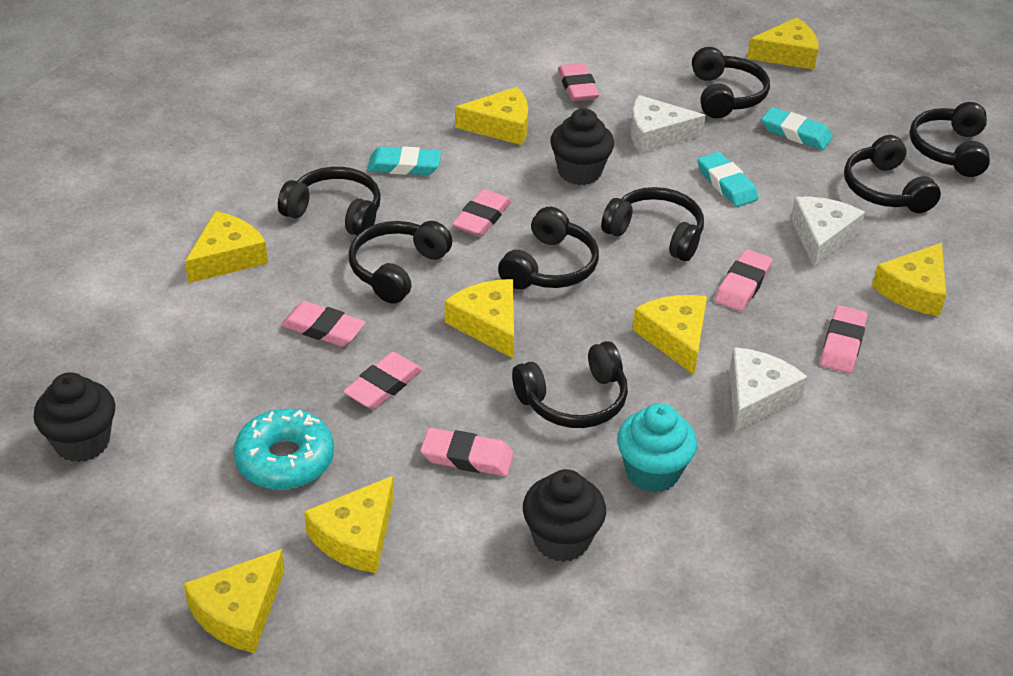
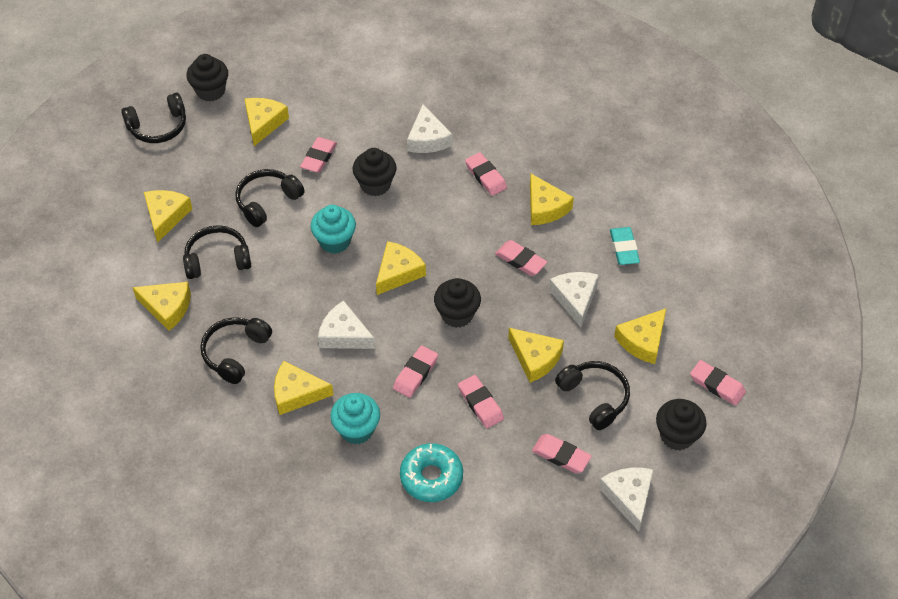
black cupcake: 3 -> 4
black headphones: 8 -> 5
turquoise cupcake: 1 -> 2
turquoise eraser: 3 -> 1
white cheese: 3 -> 4

